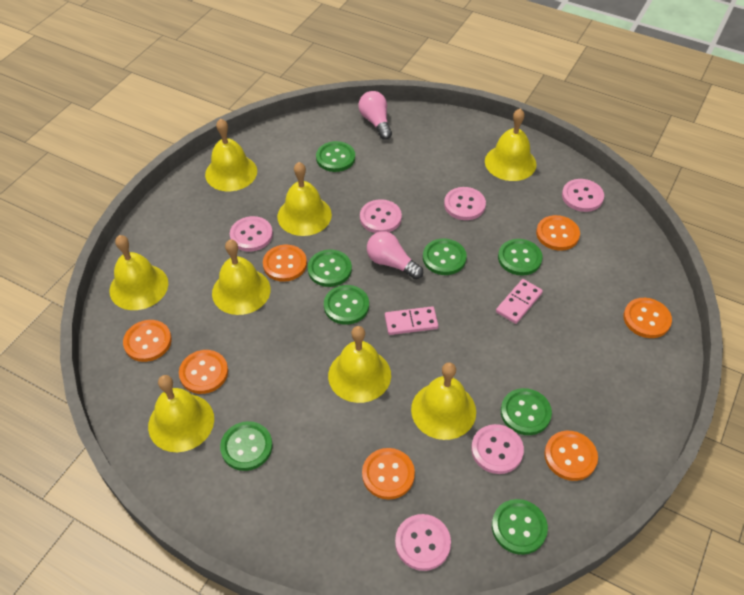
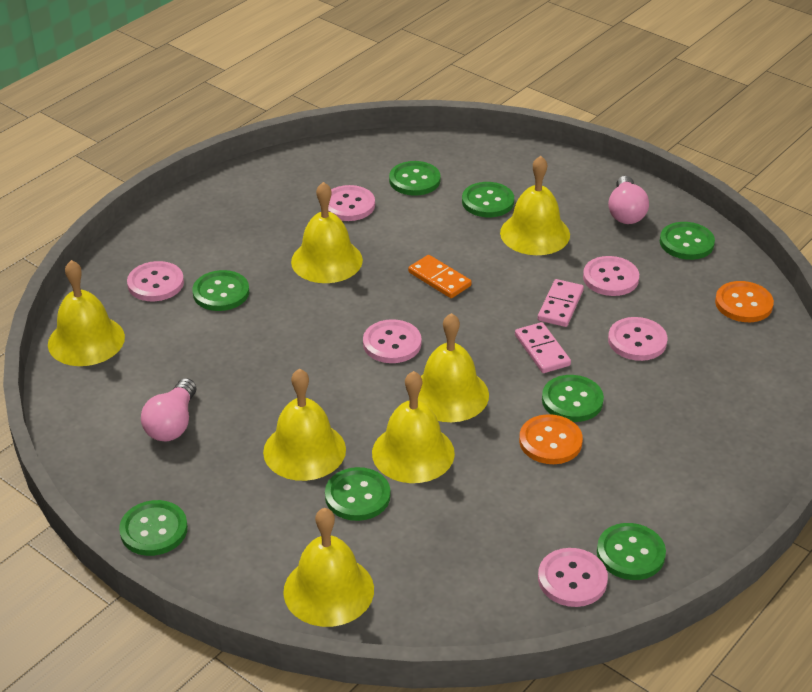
orange button: 7 -> 2
orange domino: 0 -> 1
yellow bell: 8 -> 7

